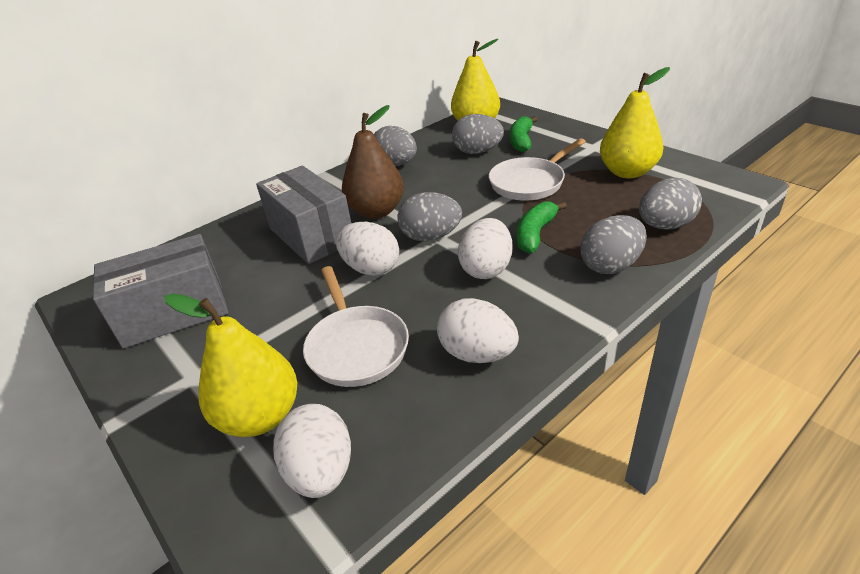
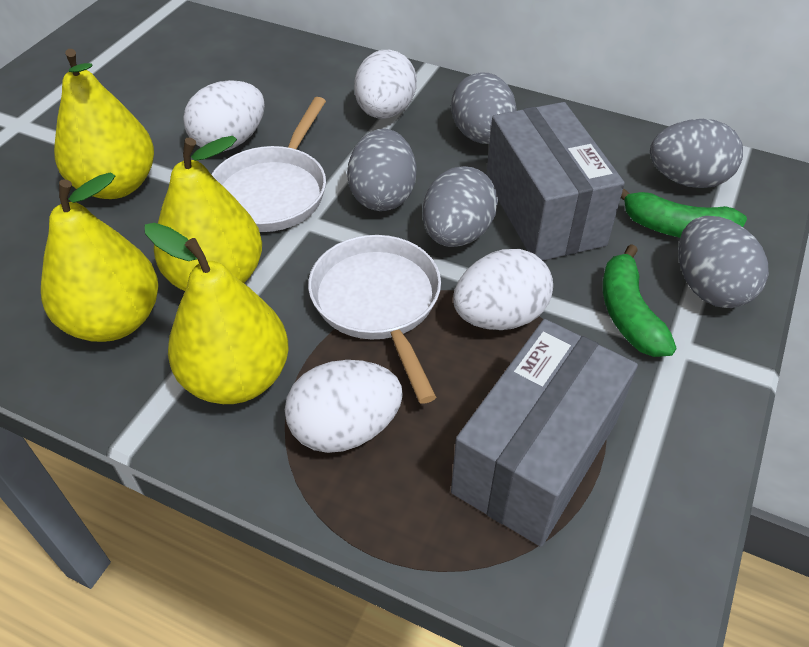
brown pear: 1 -> 0
yellow pear: 3 -> 4

